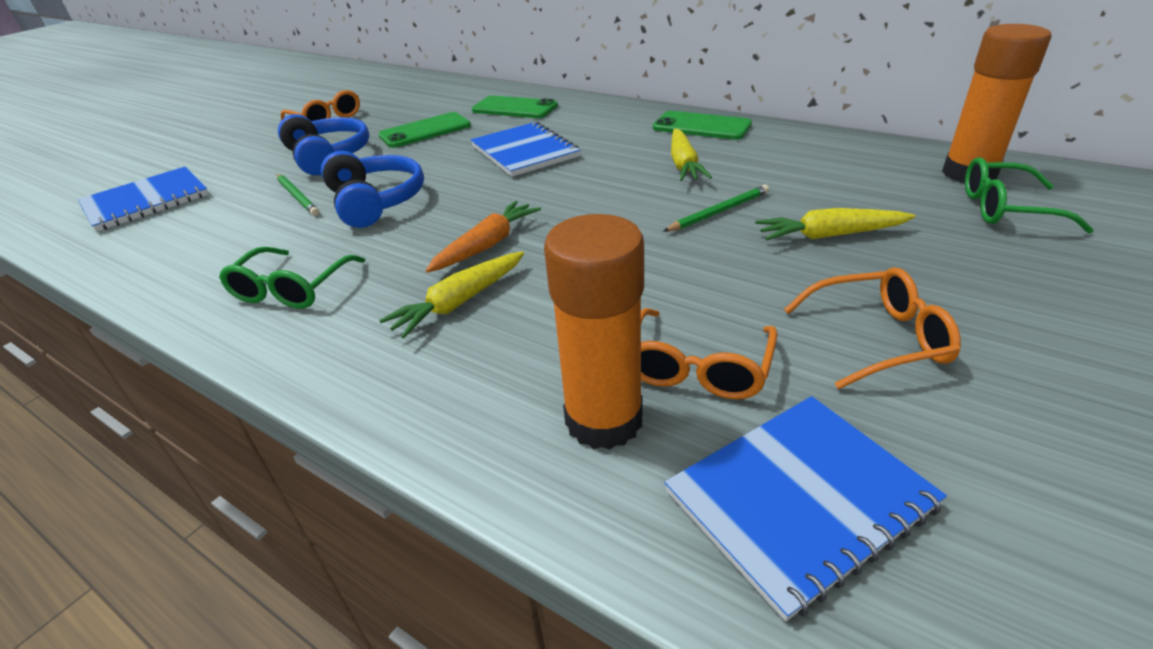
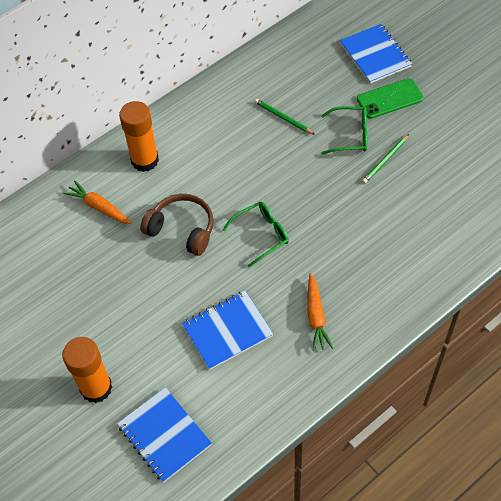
blue headphones: 2 -> 0
brown headphones: 0 -> 1
green phone: 3 -> 1
orange carrot: 1 -> 2
orange glasses: 3 -> 0
yellow carrot: 3 -> 0

